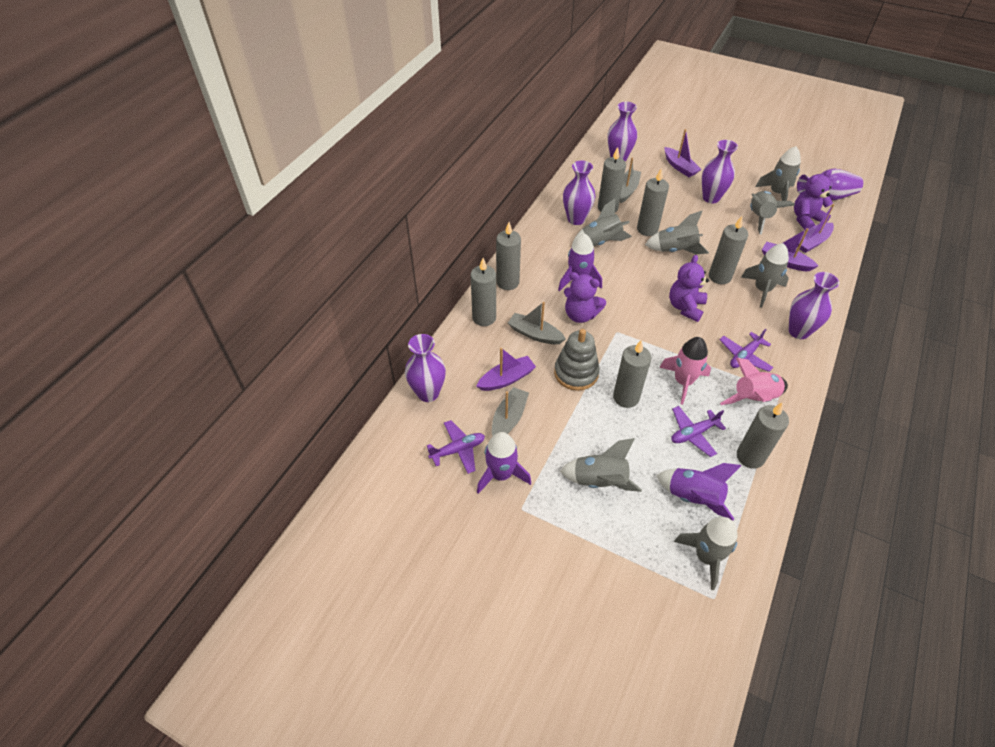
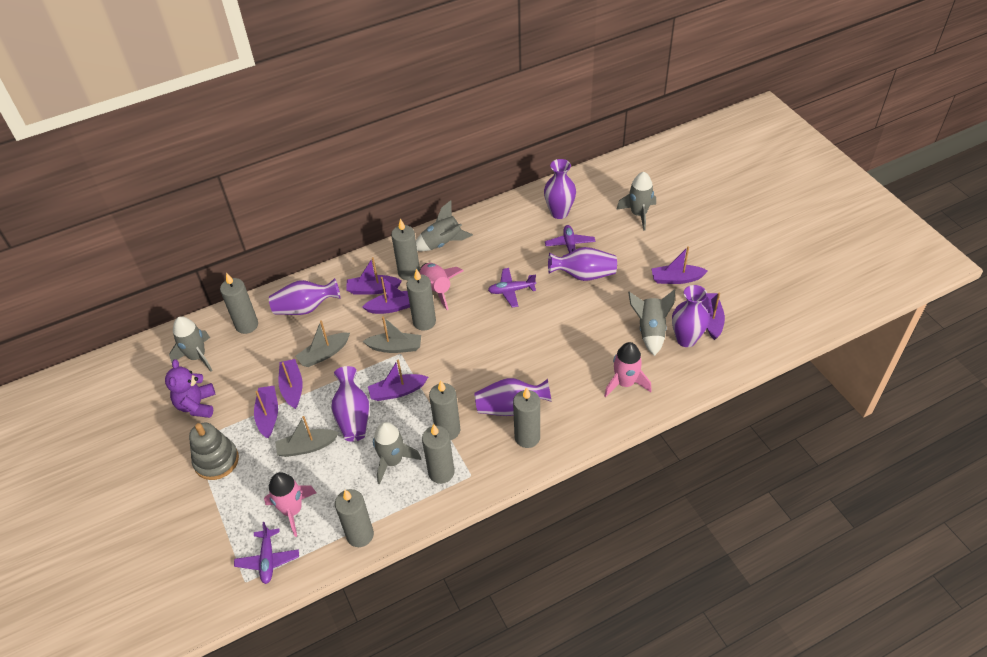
grey rocket: 7 -> 5
pink rocket: 2 -> 3
purple boat: 4 -> 7
purple rocket: 3 -> 0
purple teddy bear: 3 -> 1

